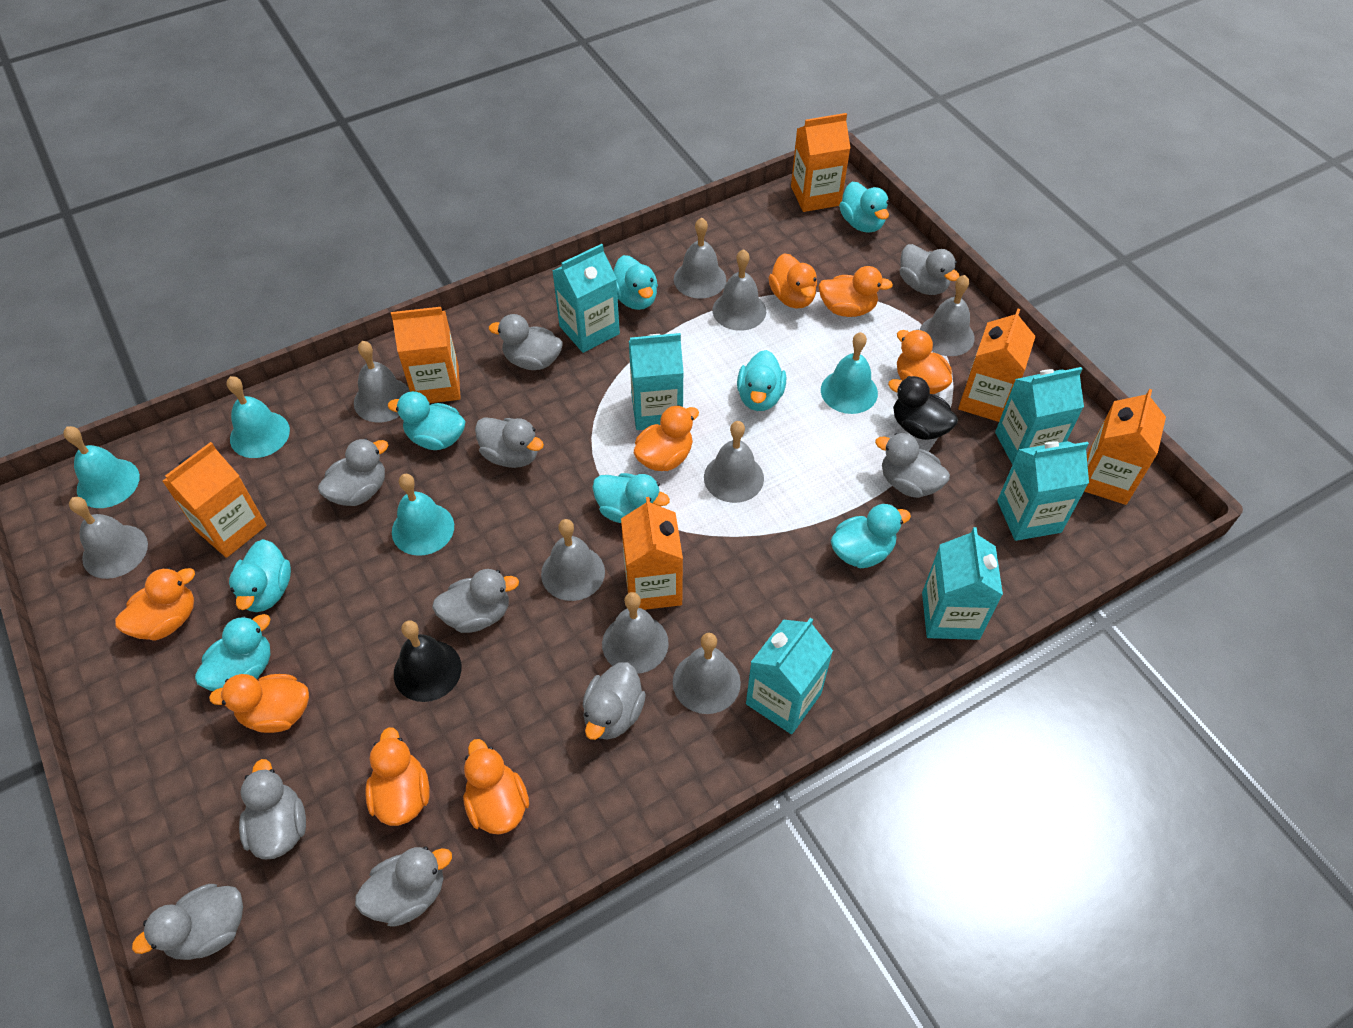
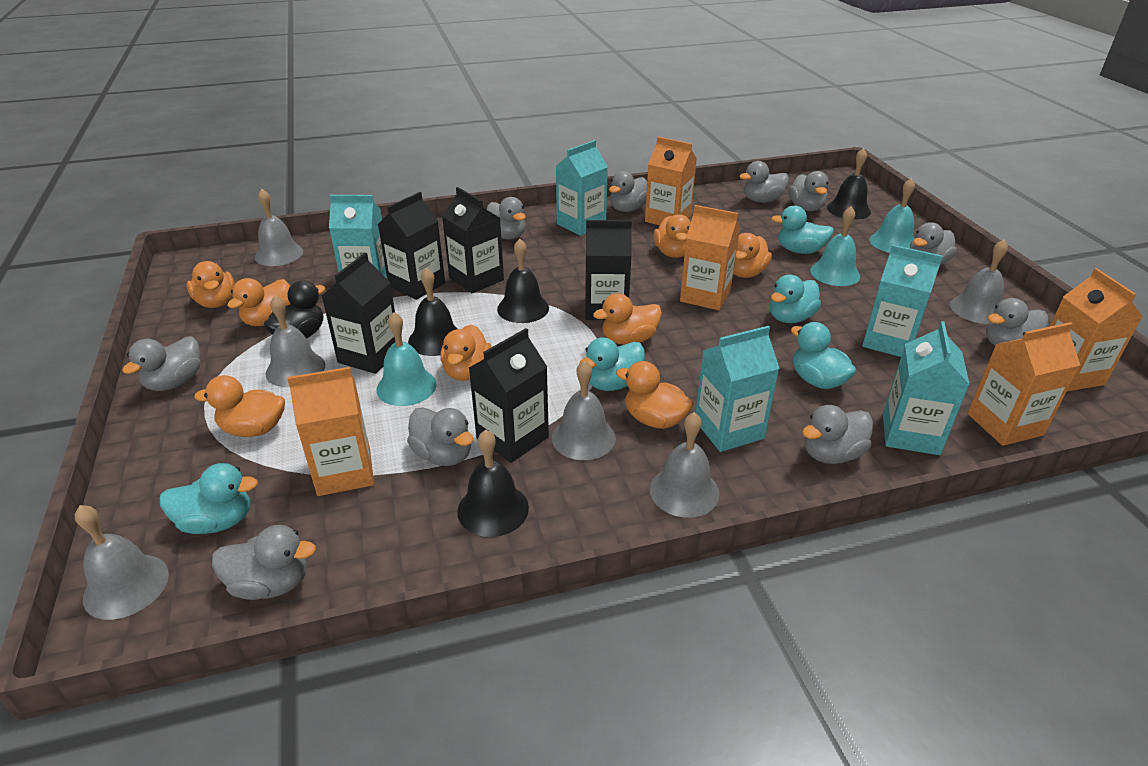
black bell: 1 -> 4
black carton: 0 -> 5
grey bell: 9 -> 6
orange carton: 6 -> 5
turquoise bell: 4 -> 3
turquoise carton: 6 -> 5
turquoise duck: 8 -> 5

